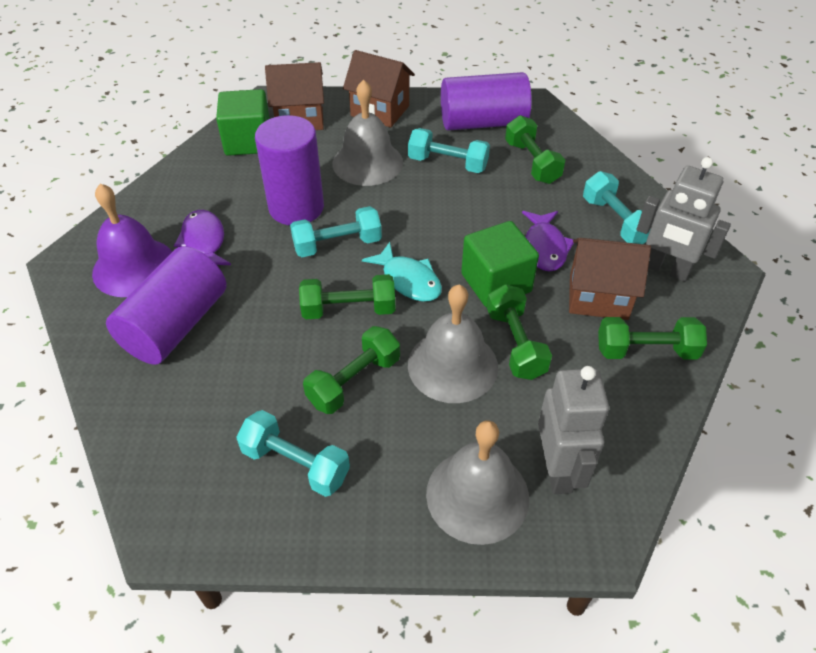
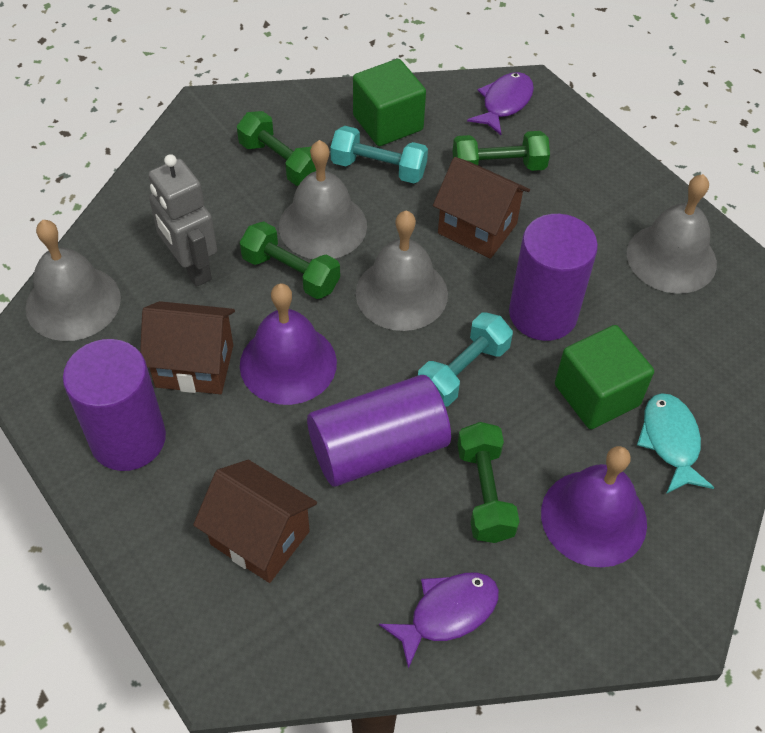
green dumbbell: 5 -> 4
grey bell: 3 -> 4
grey robot: 2 -> 1
purple bell: 1 -> 2
turquoise dumbbell: 4 -> 2

